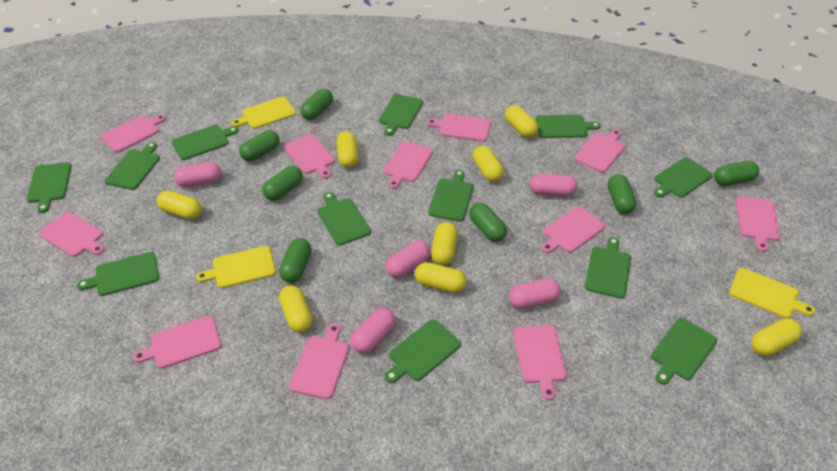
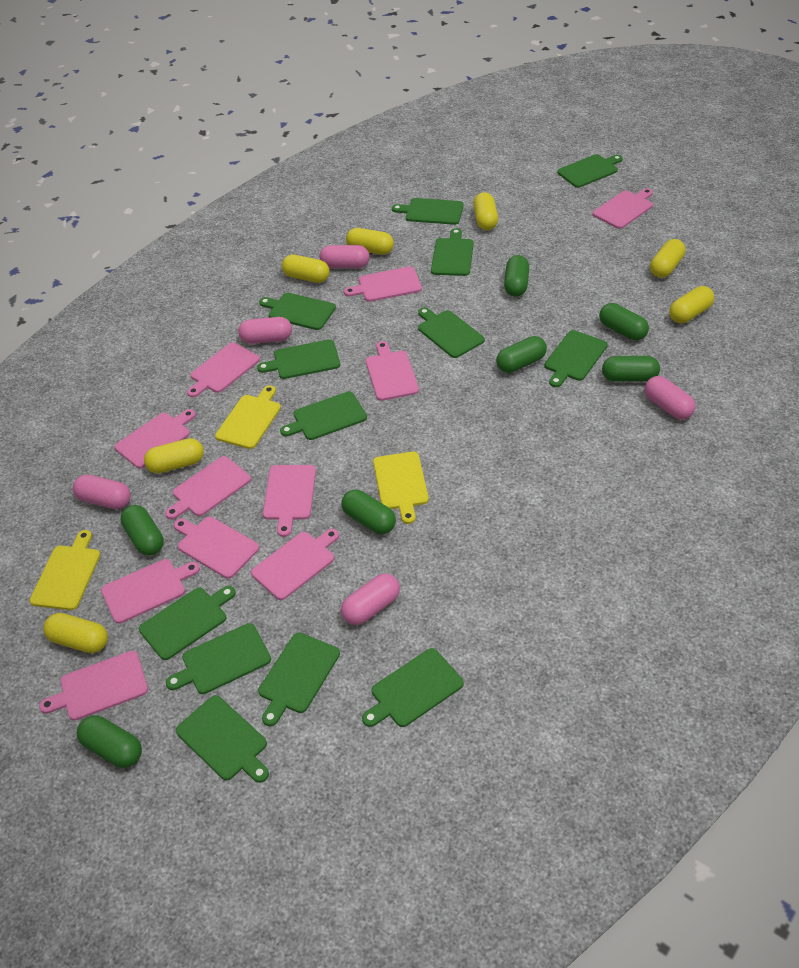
green cutting board: 12 -> 13
yellow capsule: 8 -> 7

